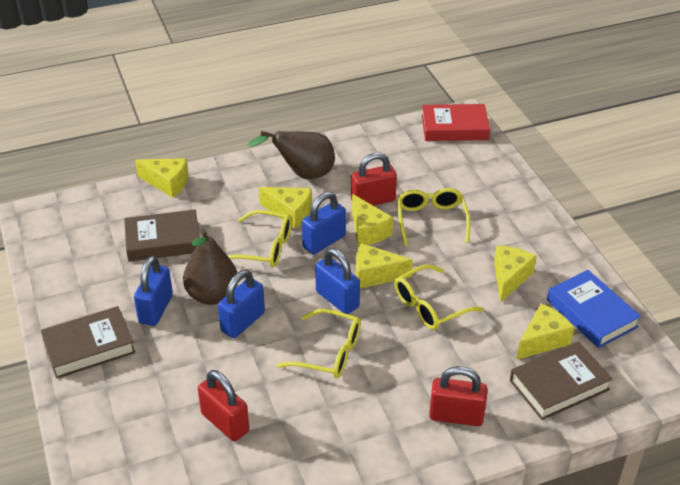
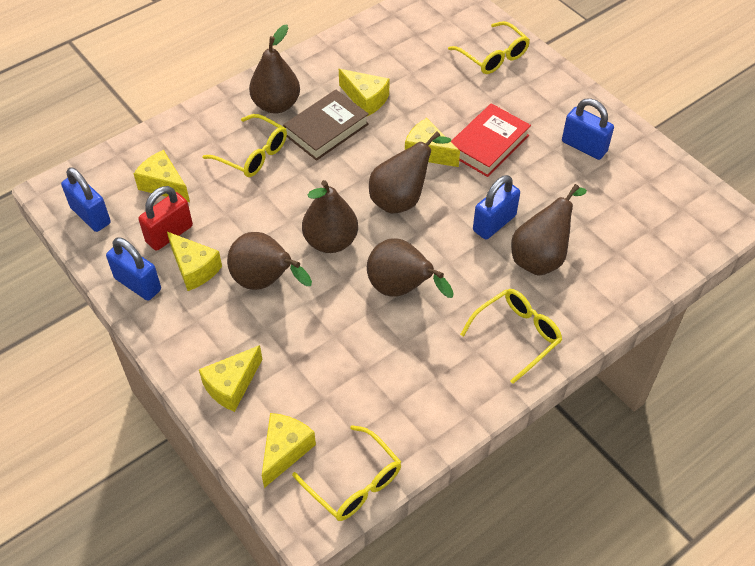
blue book: 1 -> 0
brown book: 3 -> 1
brown pear: 2 -> 6
red padlock: 3 -> 1

